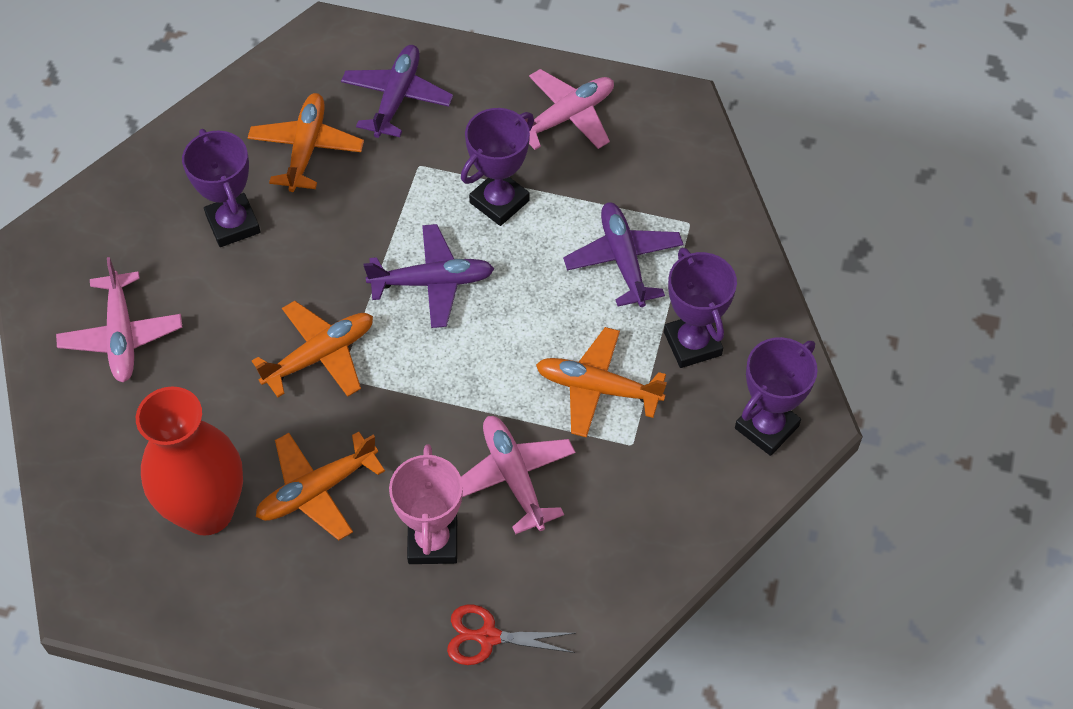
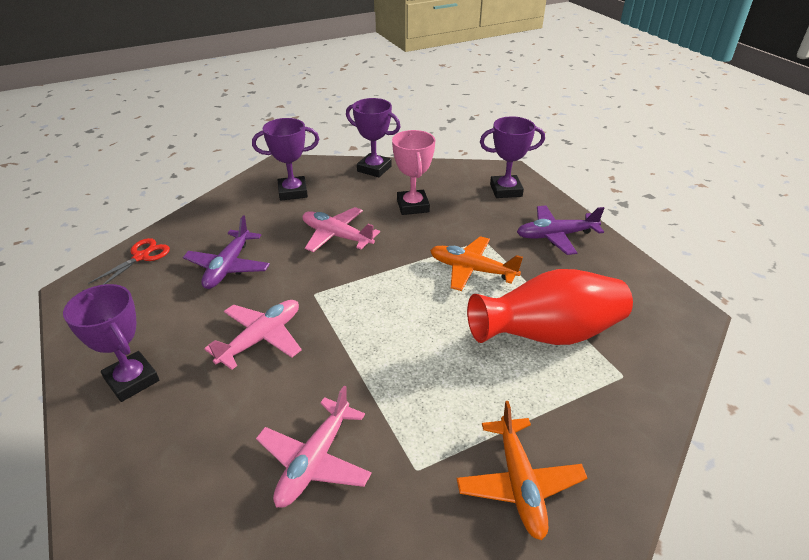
orange plane: 4 -> 2
purple plane: 3 -> 2

